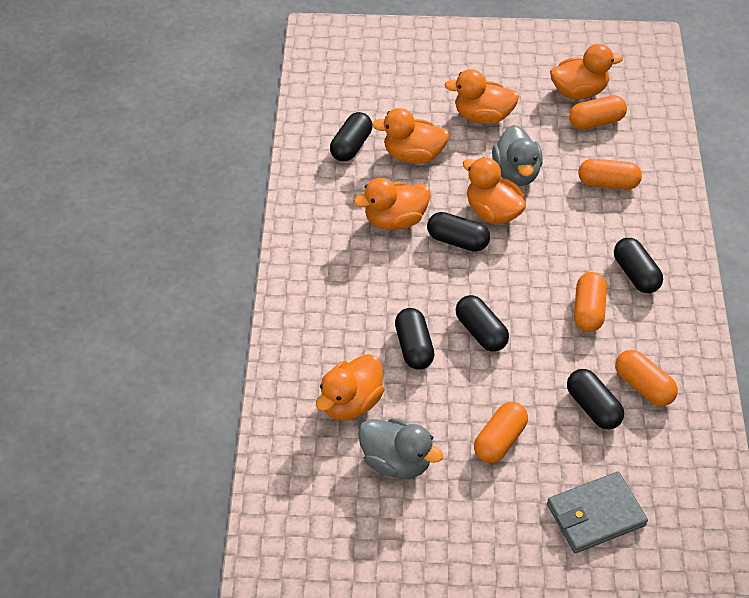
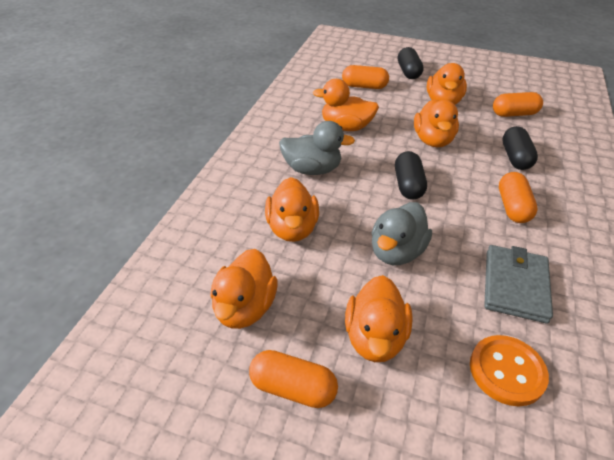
black capsule: 6 -> 3
orange button: 0 -> 1
orange capsule: 5 -> 4

